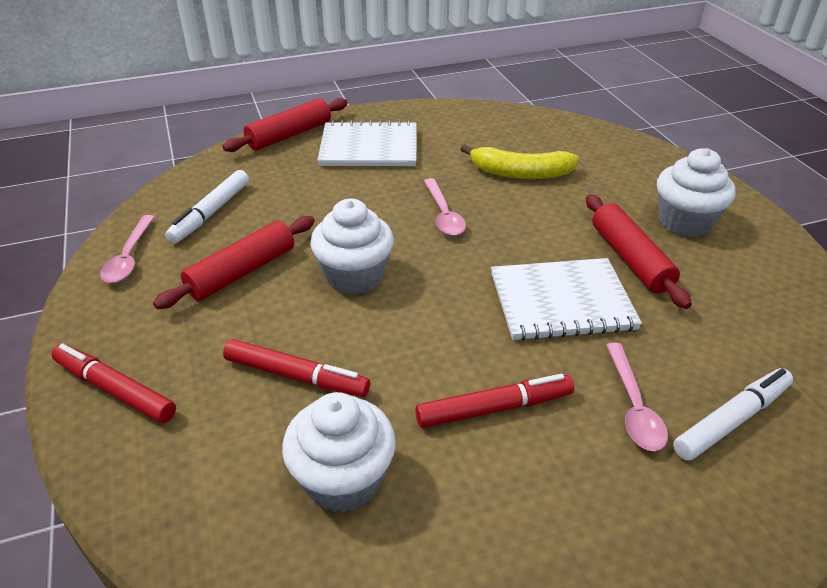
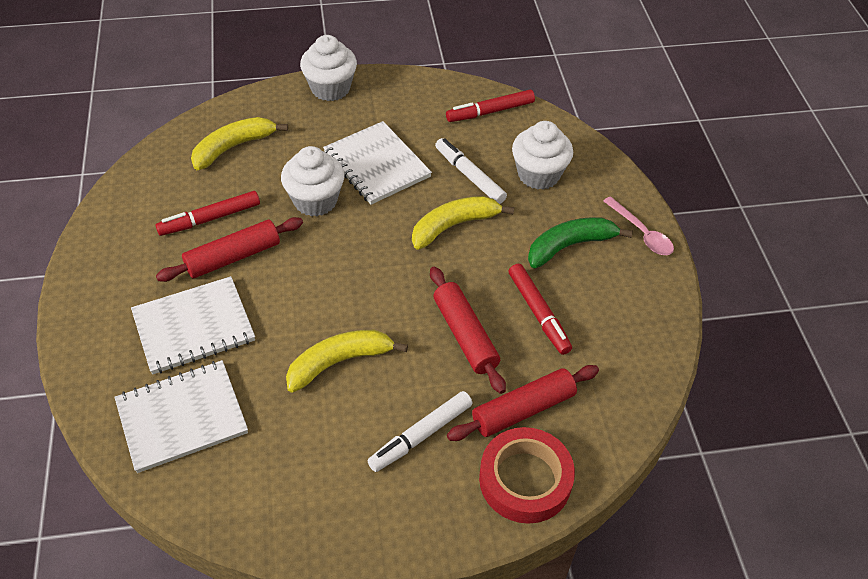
green banana: 0 -> 1
pink spoon: 3 -> 1
red tape: 0 -> 1
white notebook: 2 -> 3
yellow banana: 1 -> 3

